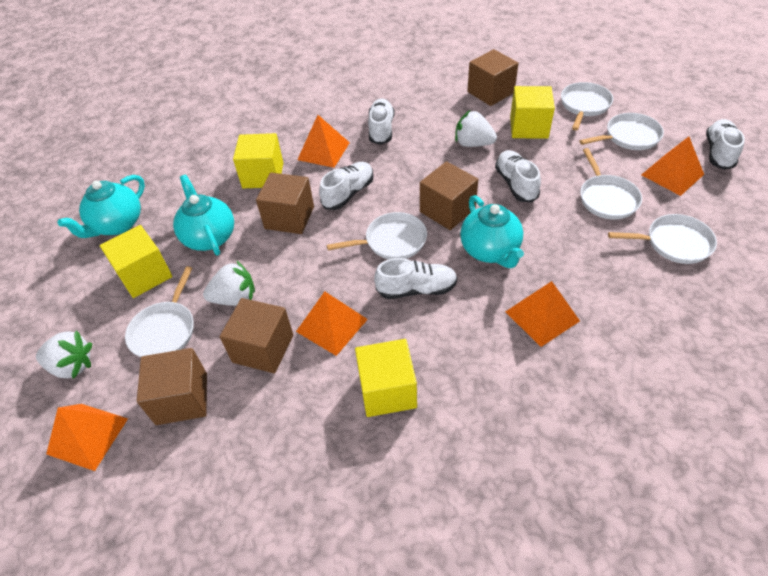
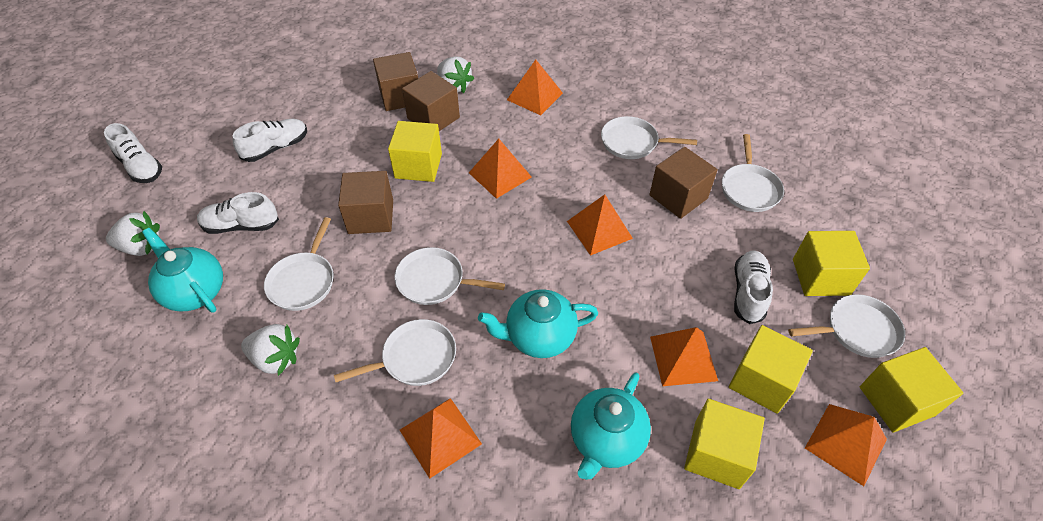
brown cube: 5 -> 4
orange pyramid: 5 -> 6
white shoe: 5 -> 4
yellow cube: 4 -> 5

